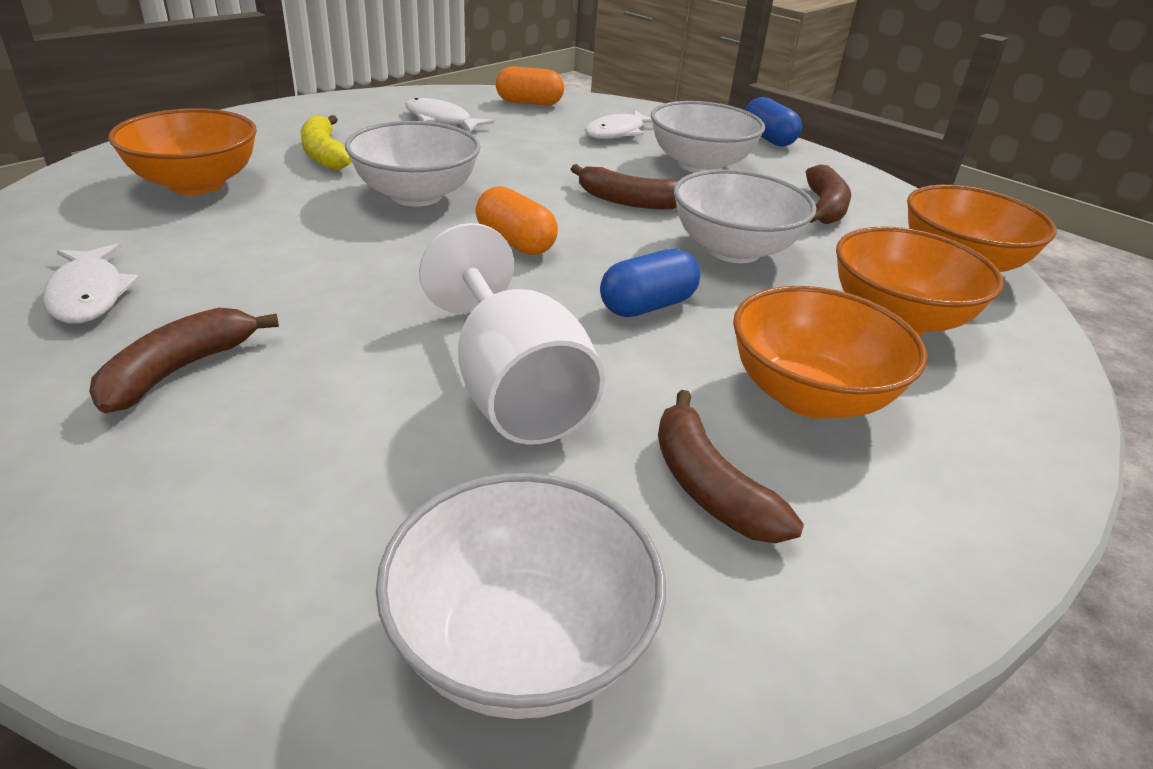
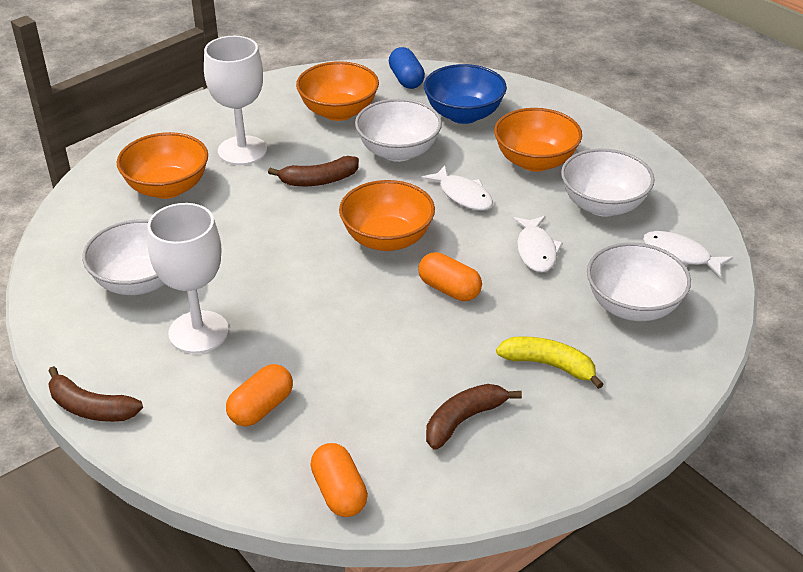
blue bowl: 0 -> 1
blue capsule: 2 -> 1
brown banana: 4 -> 3
orange capsule: 2 -> 3
white goblet: 1 -> 2

